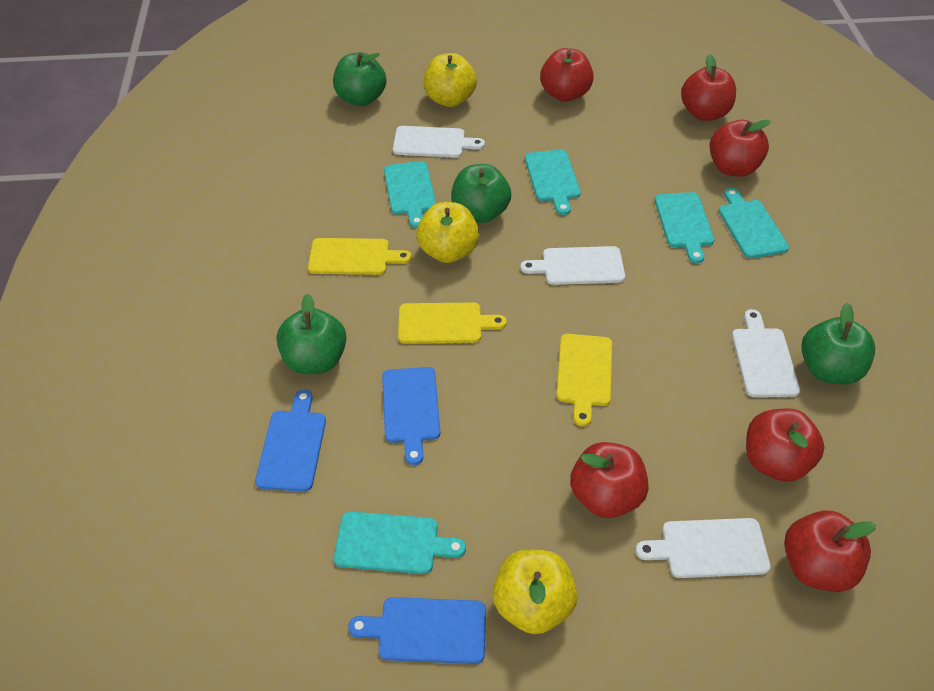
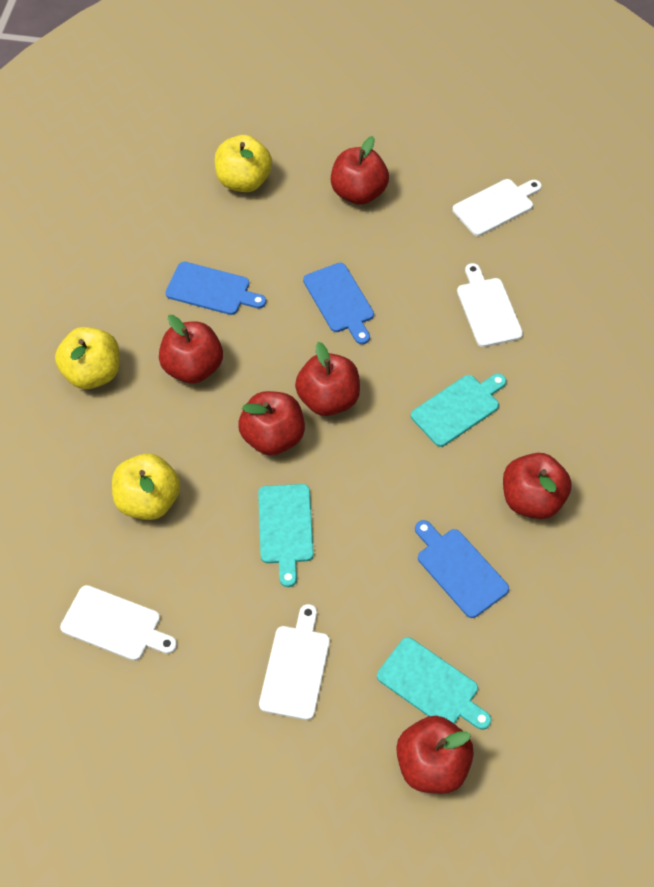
green apple: 4 -> 0
turquoise cutting board: 5 -> 3
yellow cutting board: 3 -> 0

